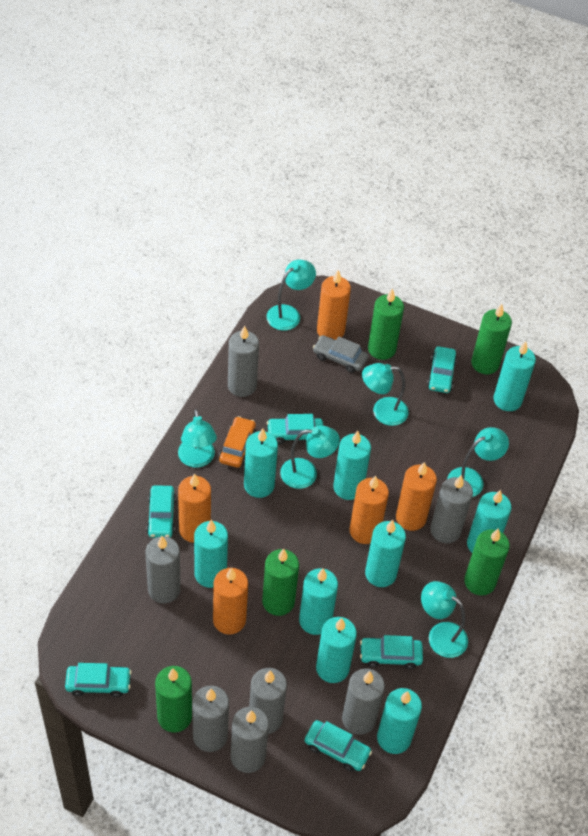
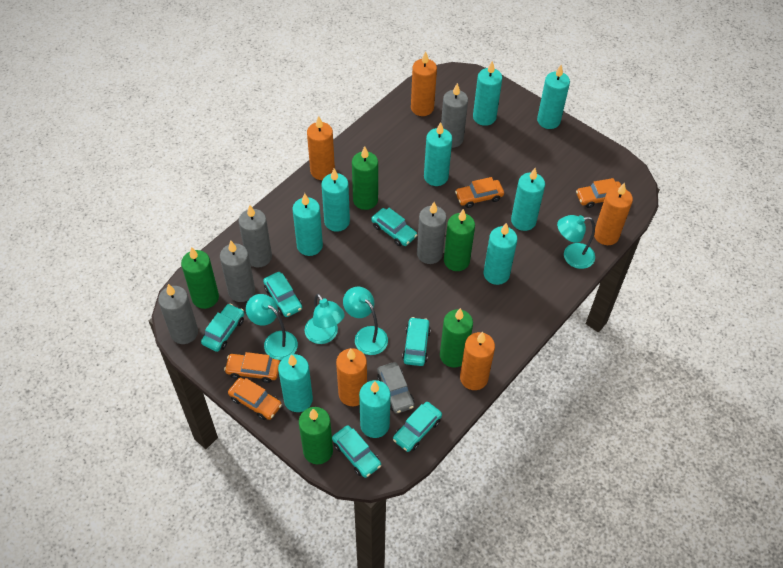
grey candle: 7 -> 5
orange car: 1 -> 4
turquoise lamp: 6 -> 4

